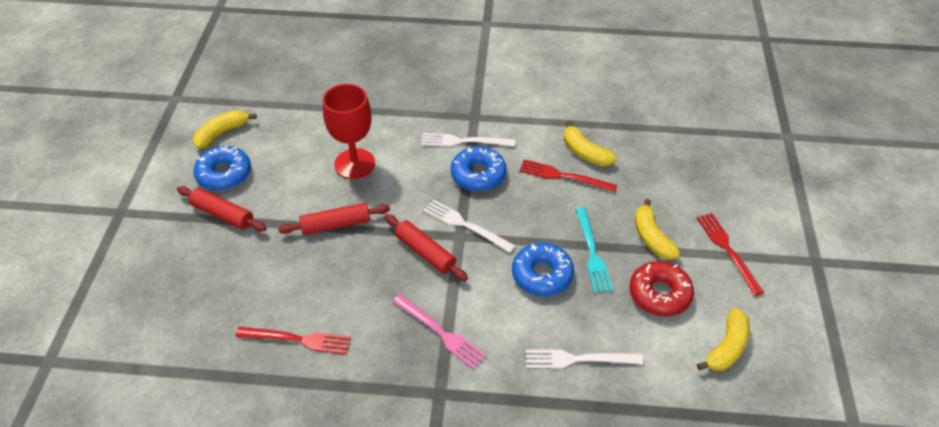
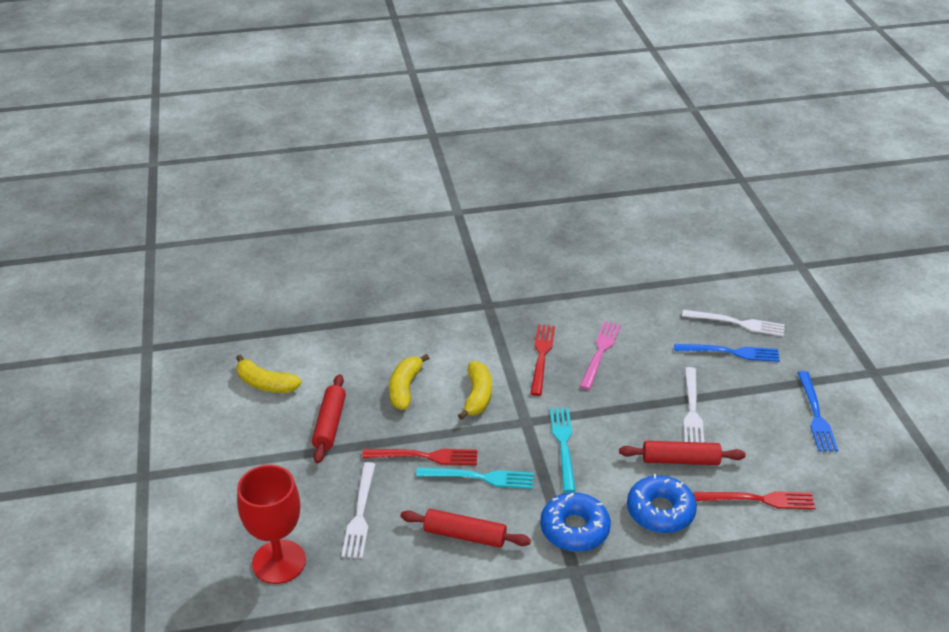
blue donut: 3 -> 2
blue fork: 0 -> 2
red donut: 1 -> 0
turquoise fork: 1 -> 2
yellow banana: 4 -> 3

